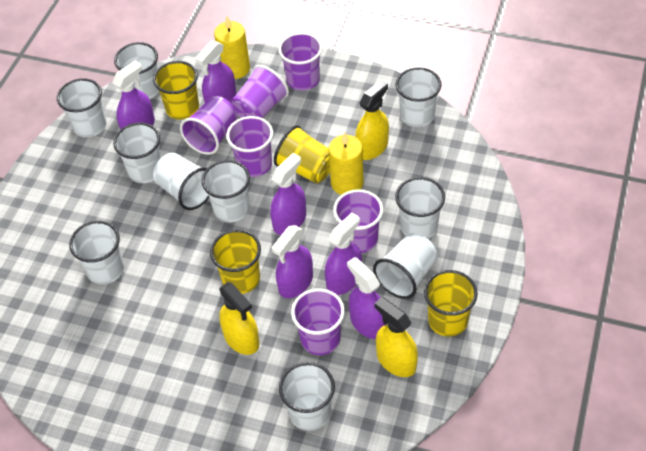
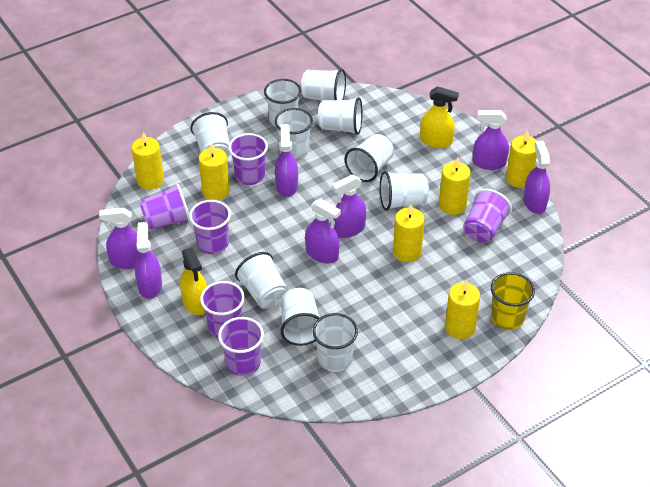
purple spray bottle: 6 -> 7
yellow candle: 2 -> 6
yellow cup: 4 -> 1
yellow spray bottle: 3 -> 2

